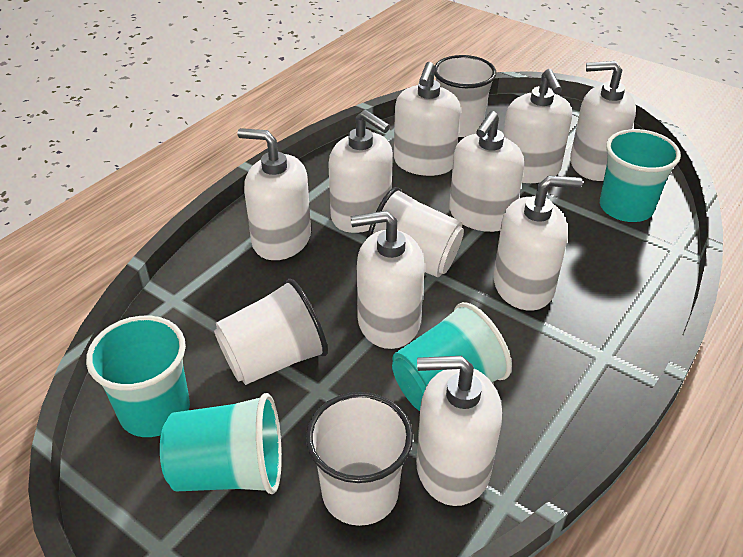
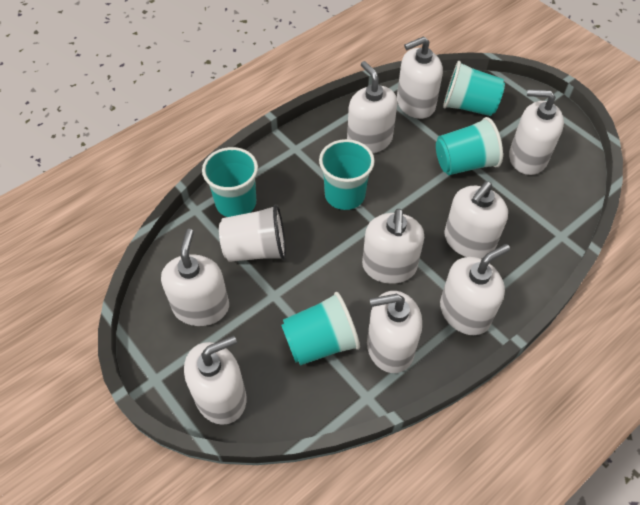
turquoise cup: 4 -> 5
white cup: 4 -> 1

